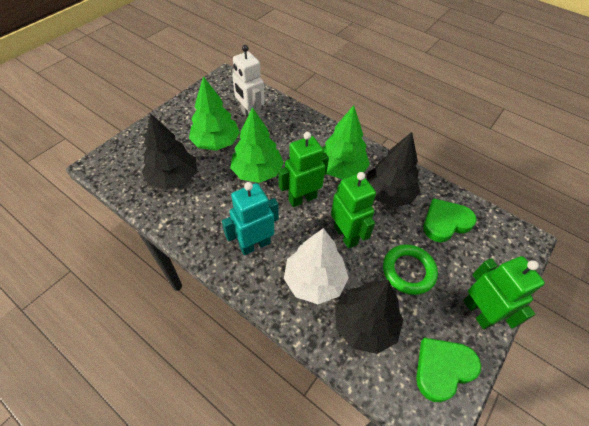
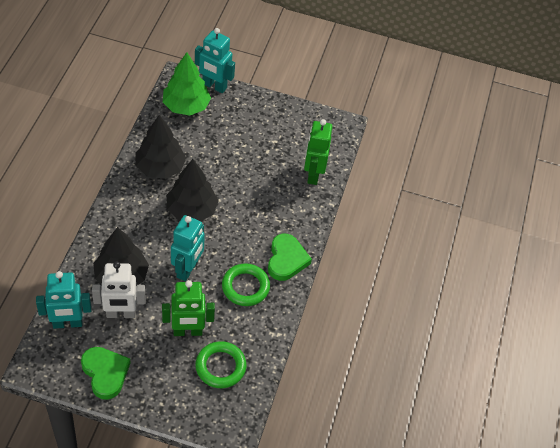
green ring: 1 -> 2
green robot: 3 -> 2
green tree: 3 -> 1
turquoise robot: 1 -> 3
white tree: 1 -> 0

